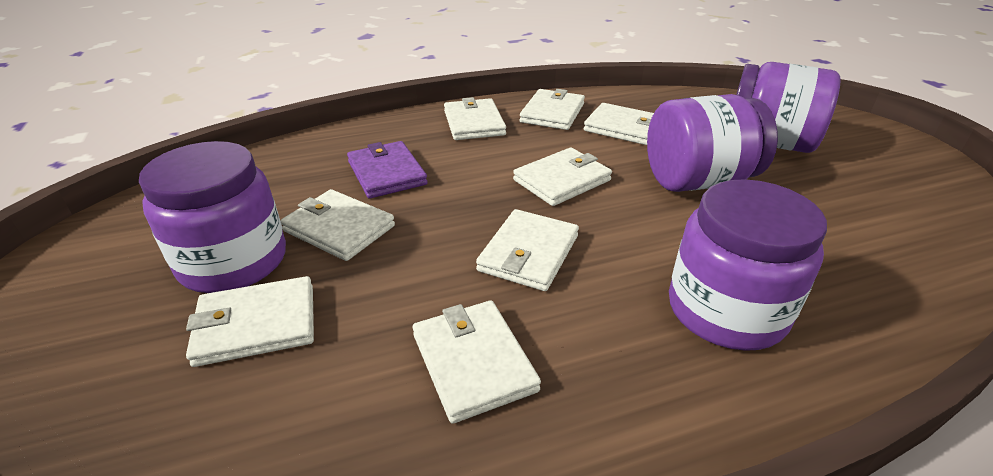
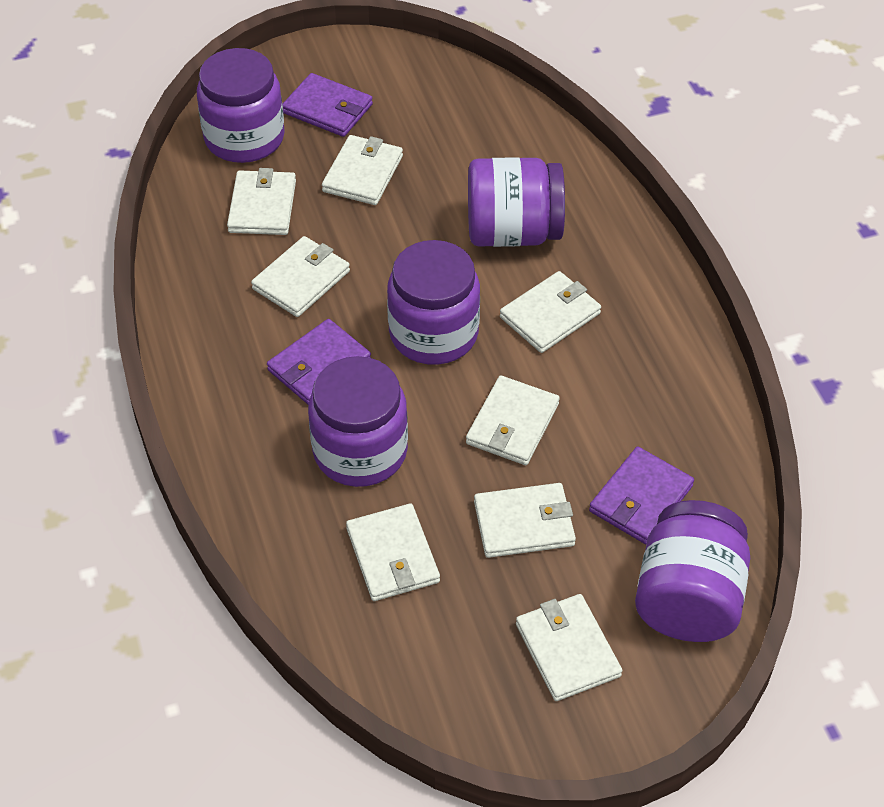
purple jar: 4 -> 5
purple wallet: 1 -> 3

